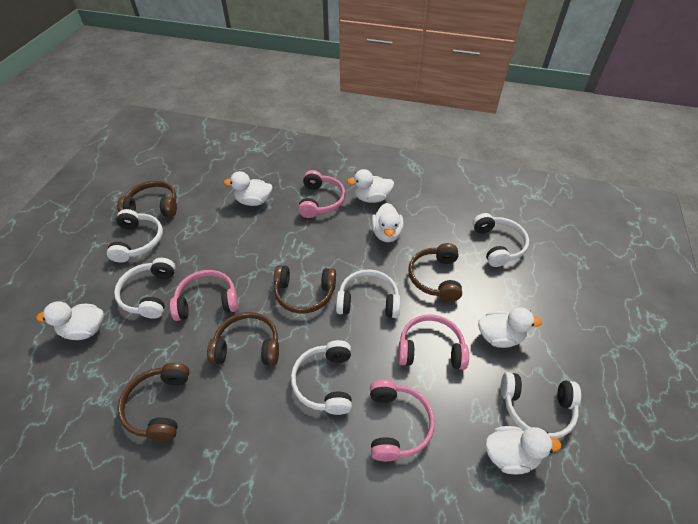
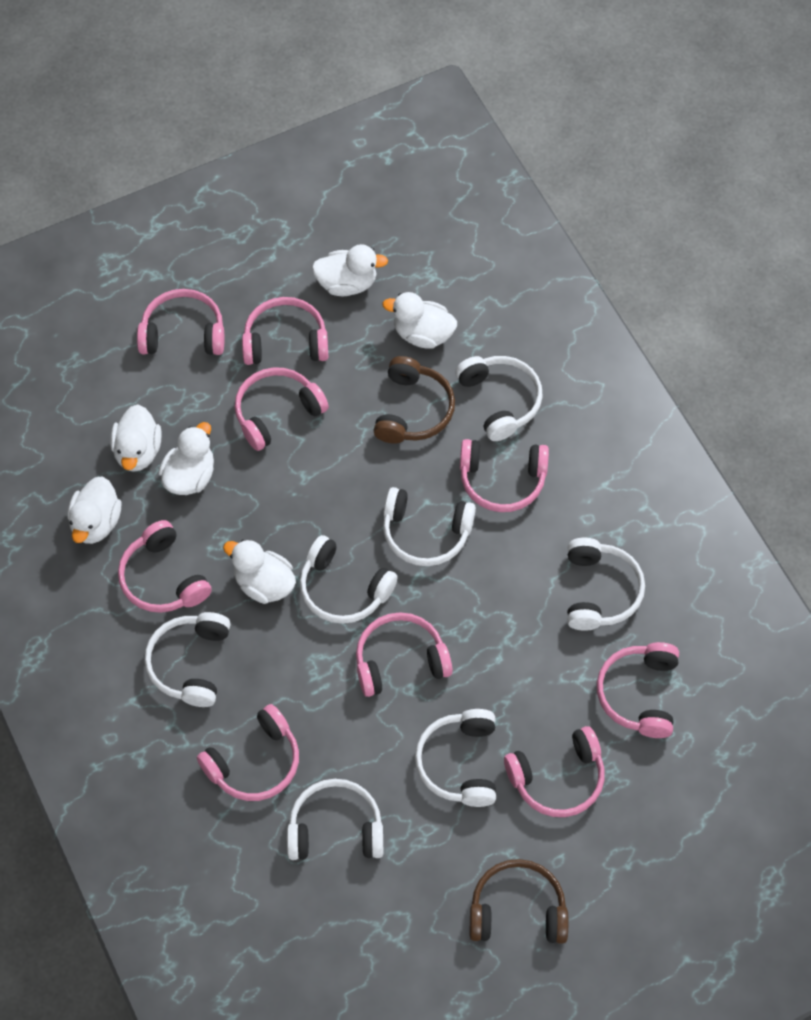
brown headphones: 5 -> 2
pink headphones: 4 -> 9
white headphones: 6 -> 7

